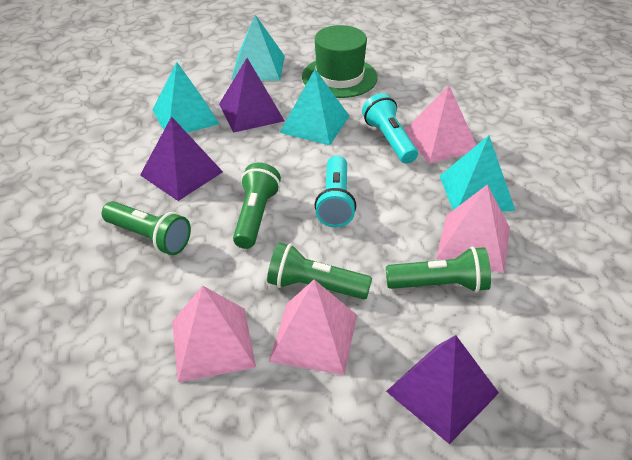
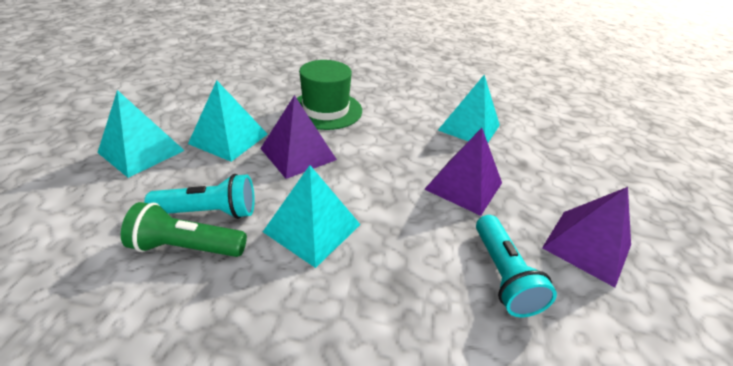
green flashlight: 4 -> 1
pink pyramid: 4 -> 0

